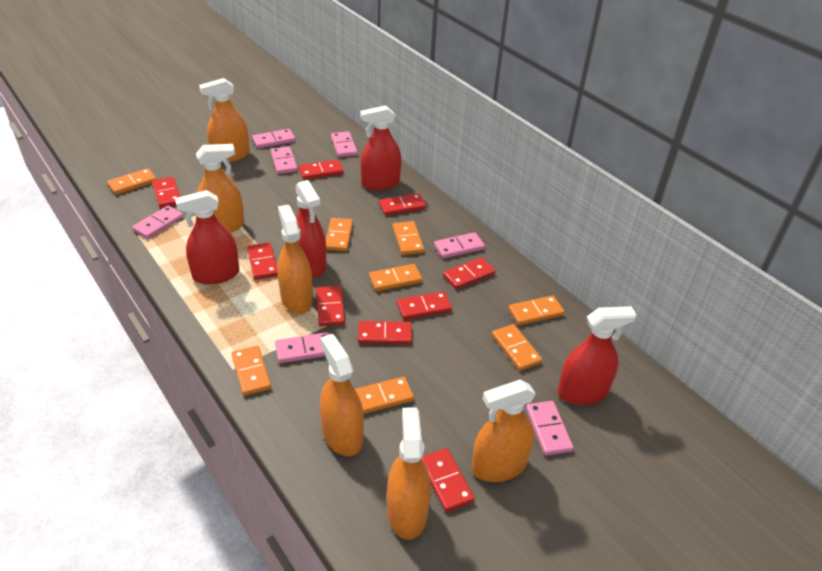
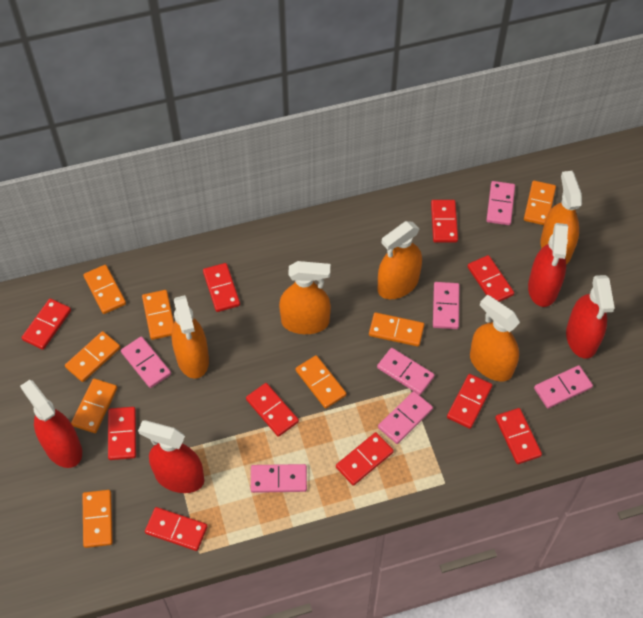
orange spray bottle: 6 -> 5
red domino: 9 -> 10

